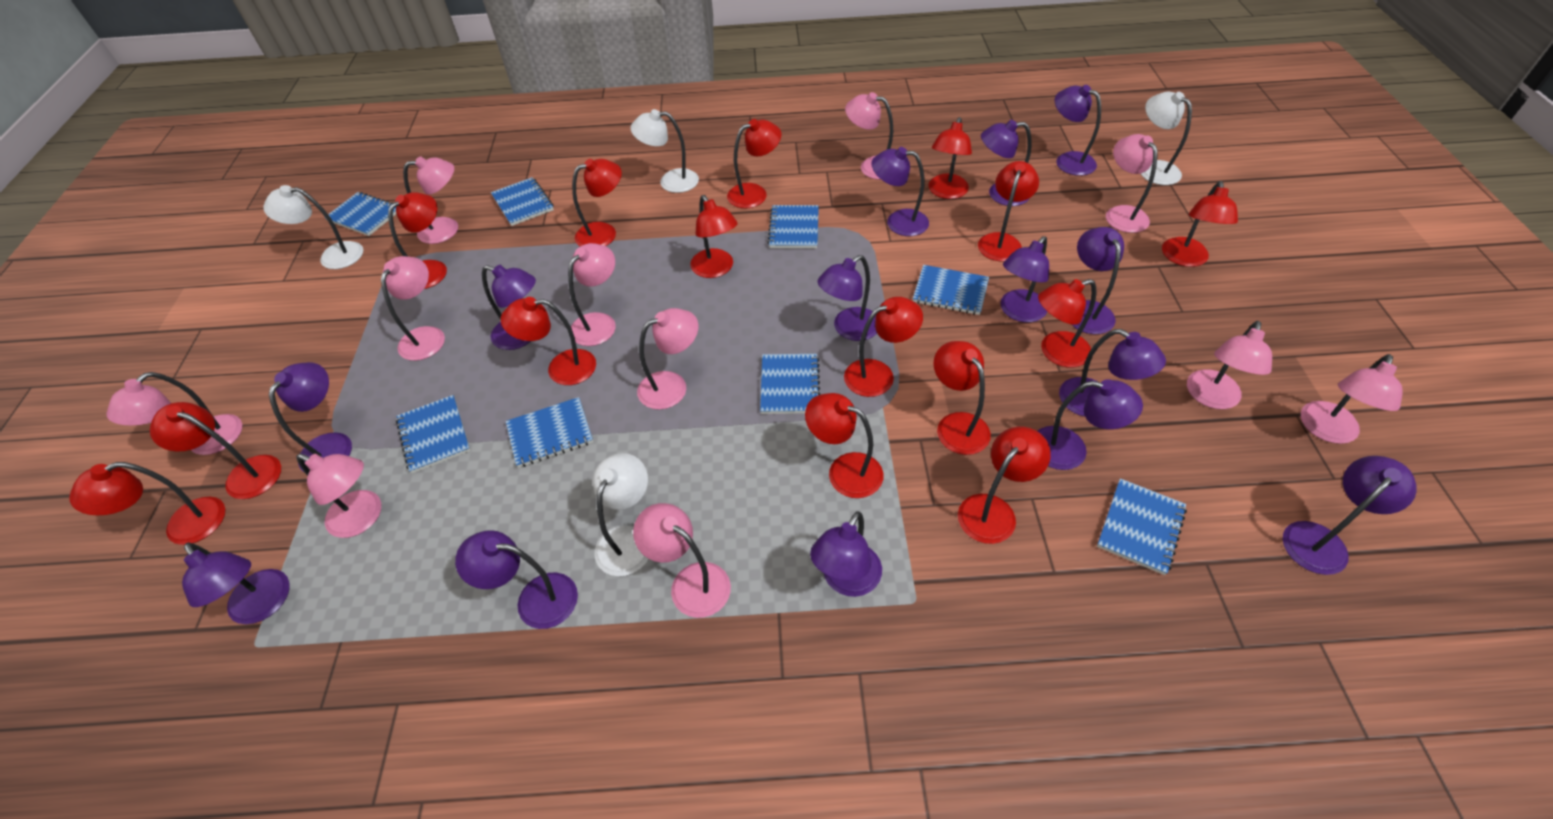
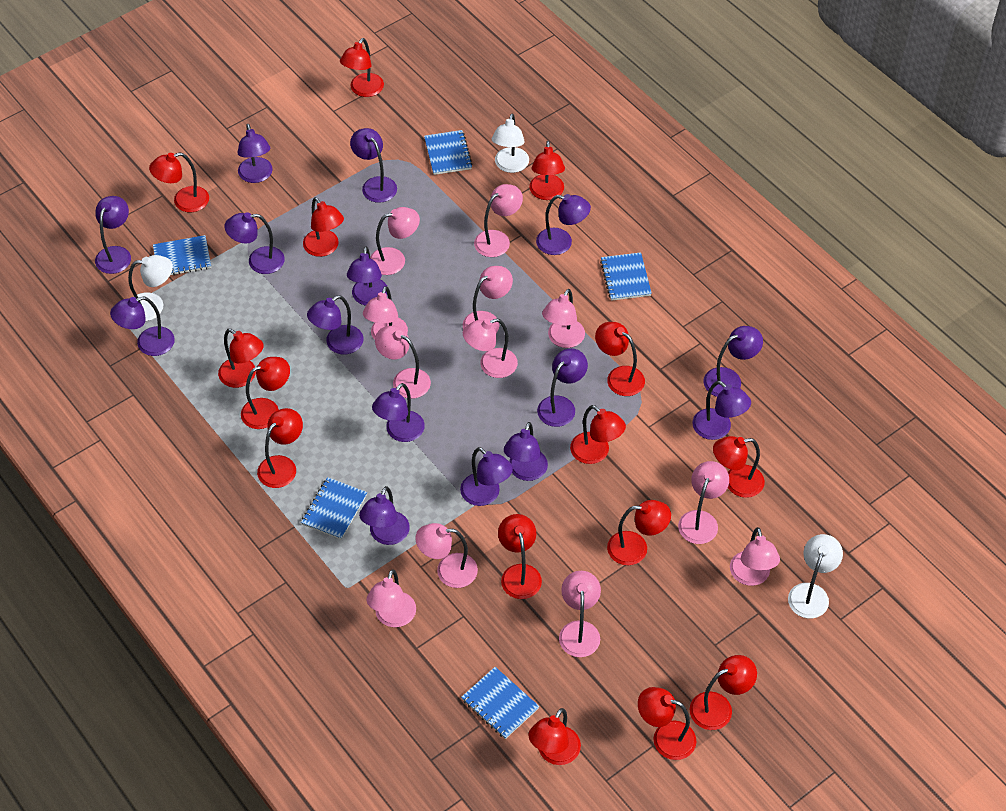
blue notebook: 8 -> 5
pink lamp: 11 -> 12
purple lamp: 14 -> 15
white lamp: 4 -> 3

